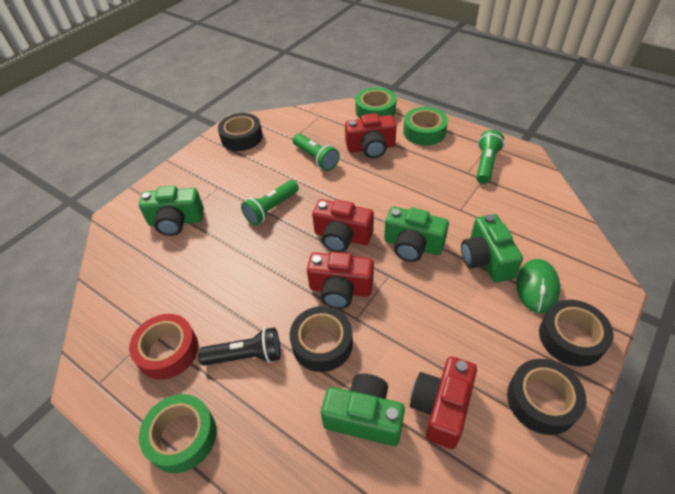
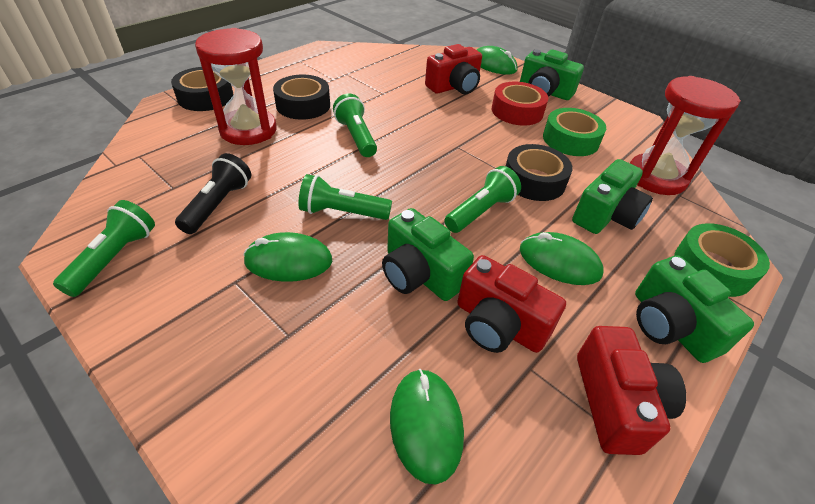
black tape: 4 -> 3
green flashlight: 3 -> 4
green mouse: 1 -> 4
green tape: 3 -> 2
red camera: 4 -> 3
red hourglass: 0 -> 2

